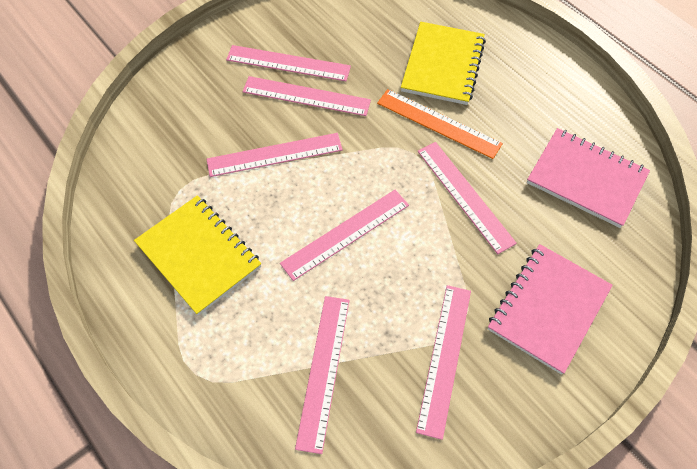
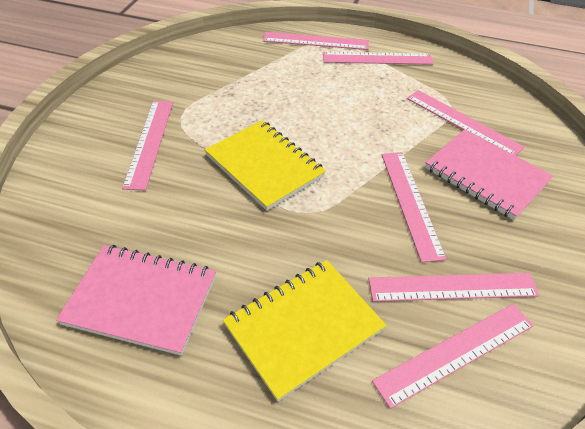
orange ruler: 1 -> 0

